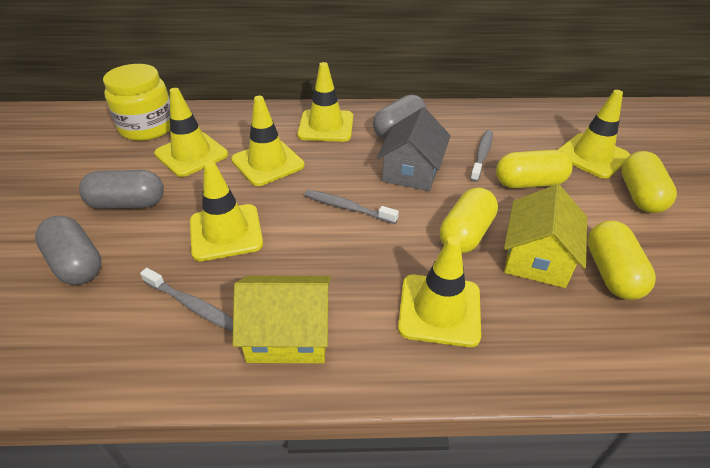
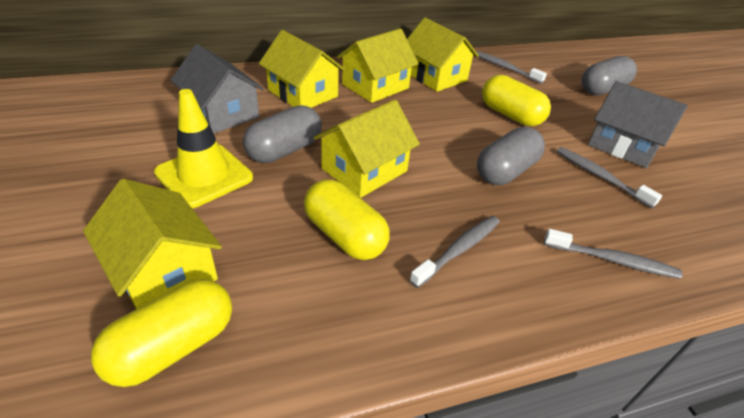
grey house: 1 -> 2
grey toothbrush: 3 -> 4
yellow capsule: 4 -> 3
yellow house: 2 -> 5
yellow jar: 1 -> 0
yellow traffic cone: 6 -> 1

